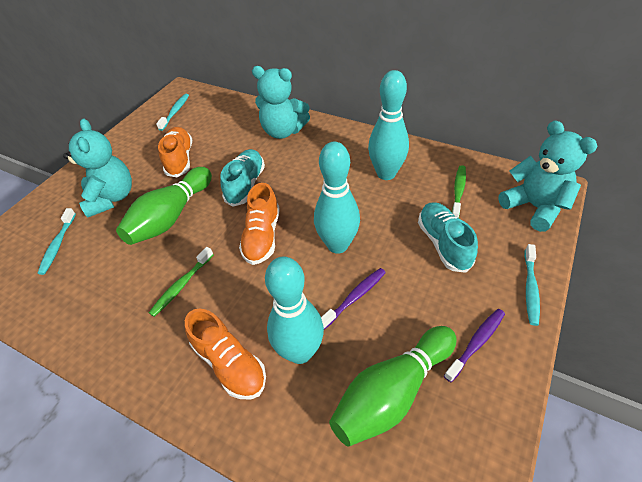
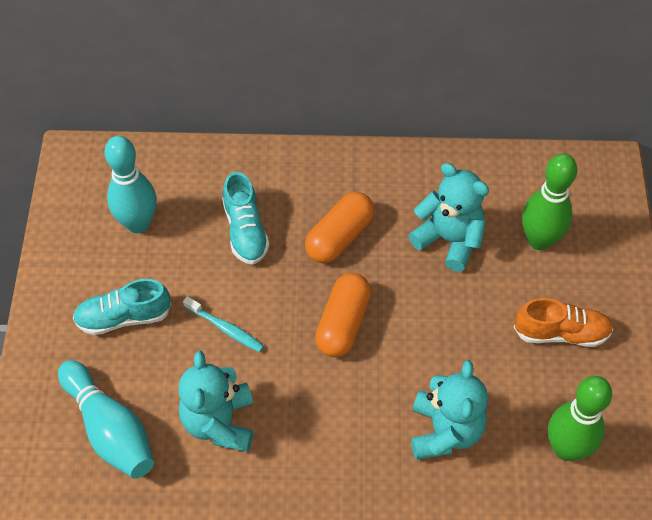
green toothbrush: 2 -> 0
orange capsule: 0 -> 2
orange shoe: 3 -> 1
purple toothbrush: 2 -> 0
turquoise bowling pin: 3 -> 2
turquoise toothbrush: 3 -> 1

